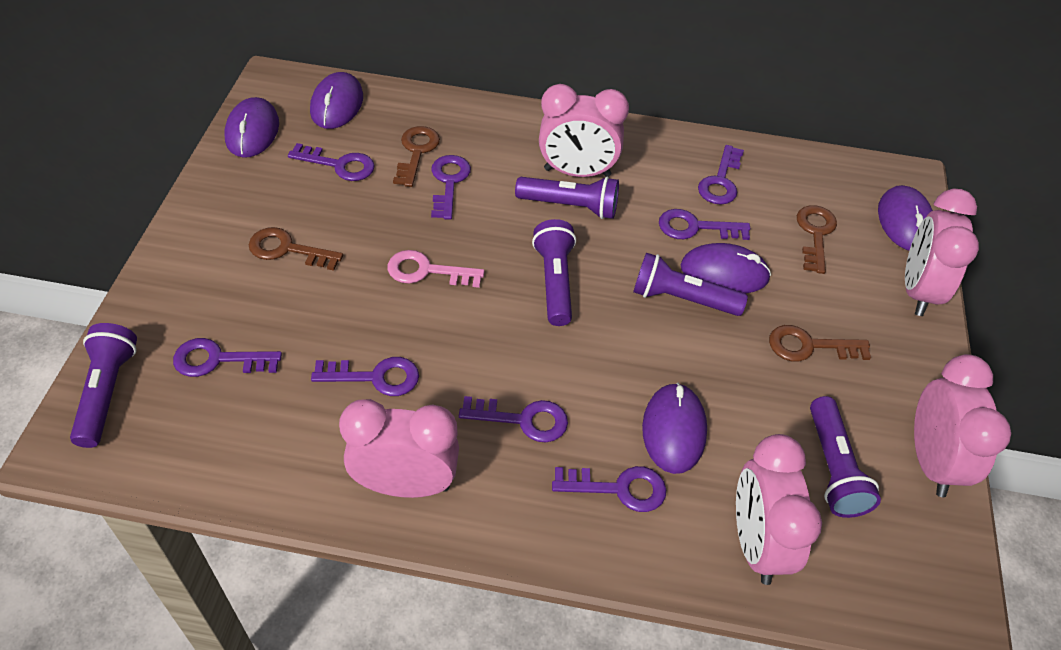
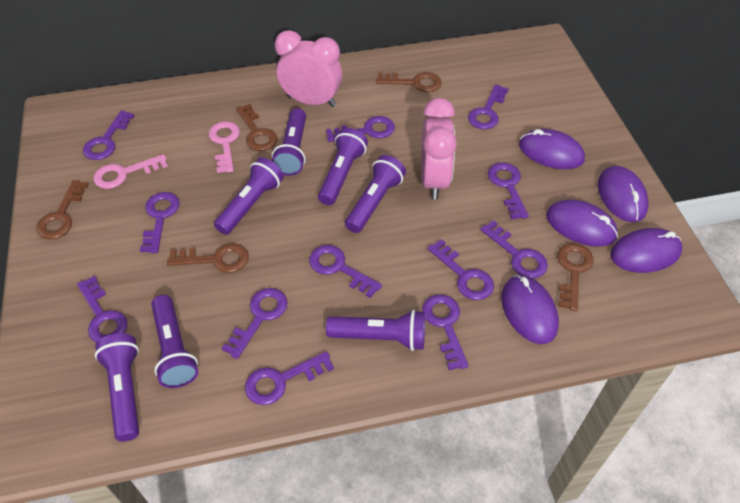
brown key: 4 -> 5
pink clock: 5 -> 2
pink key: 1 -> 2
purple flashlight: 5 -> 7
purple key: 8 -> 12

